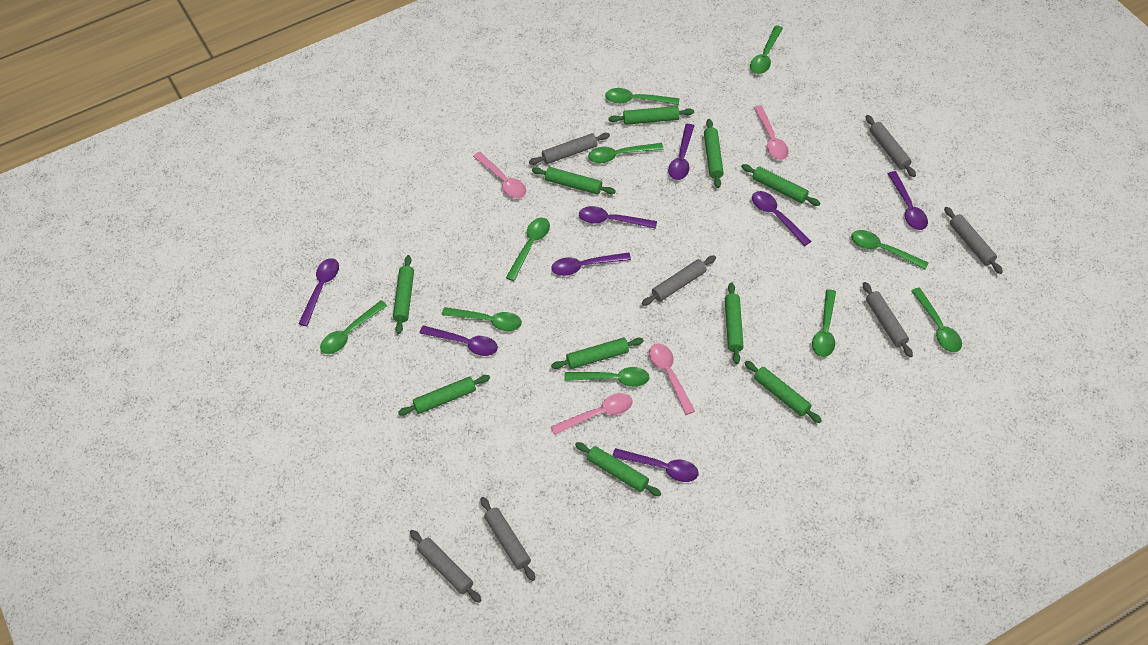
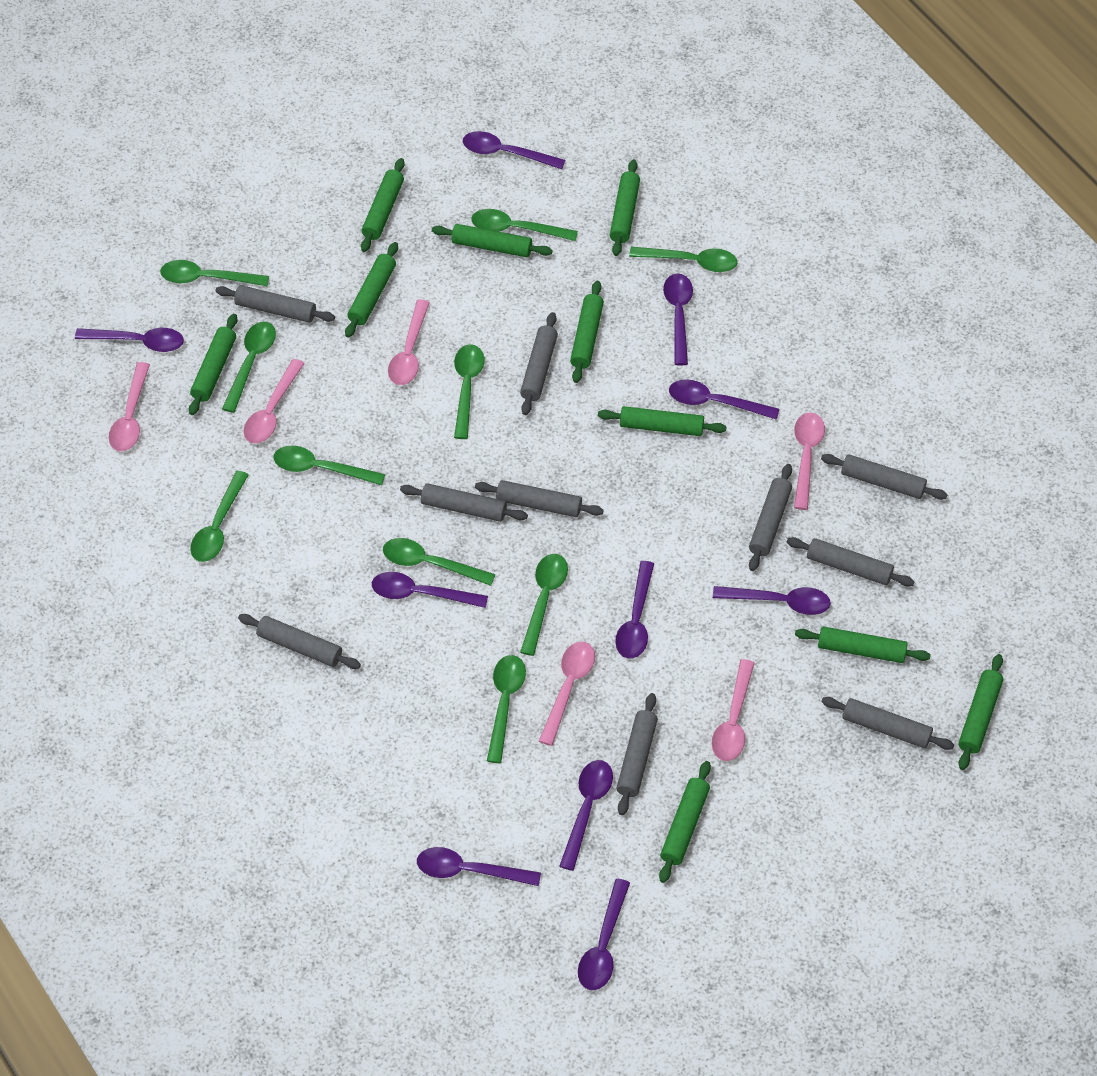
grey rolling pin: 7 -> 10
pink spoon: 4 -> 6
purple spoon: 8 -> 10

